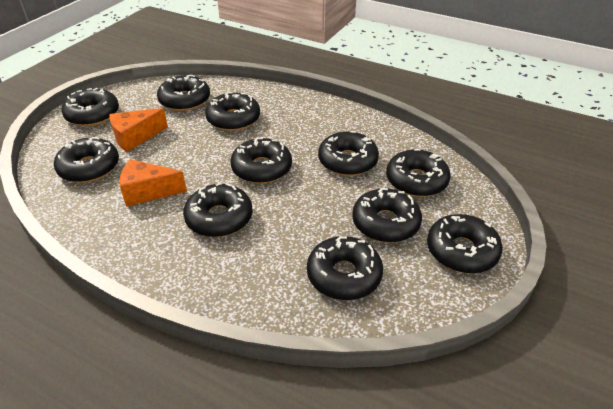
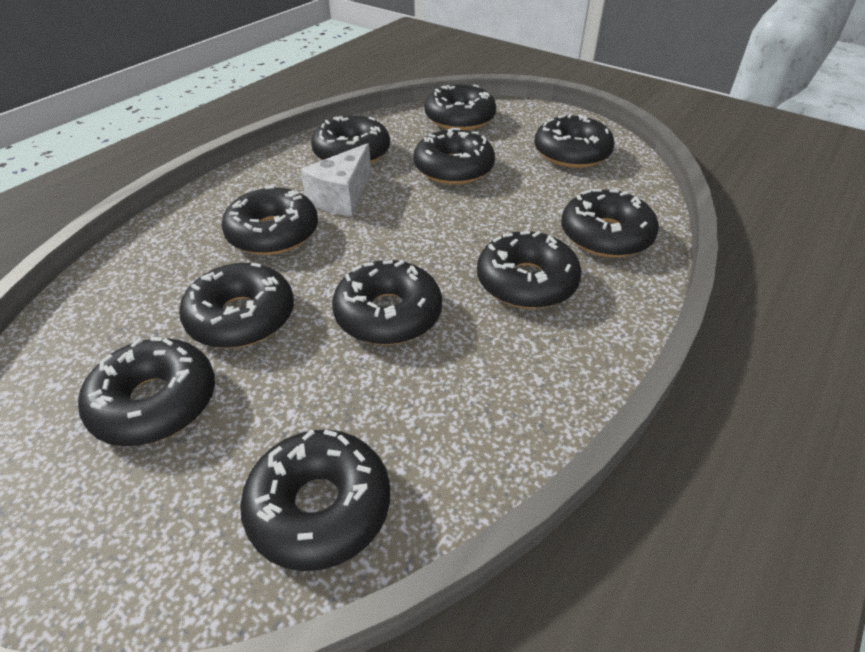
orange cheese: 2 -> 0
white cheese: 0 -> 1

